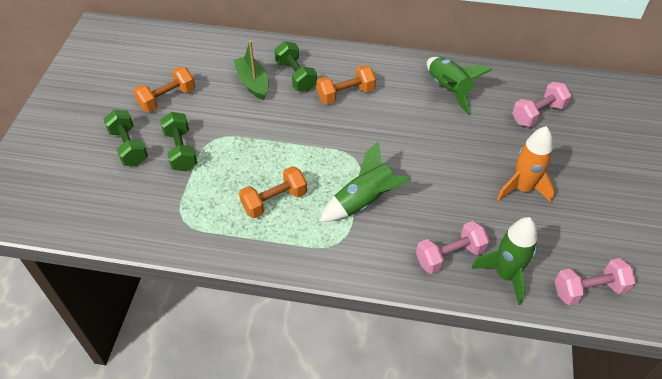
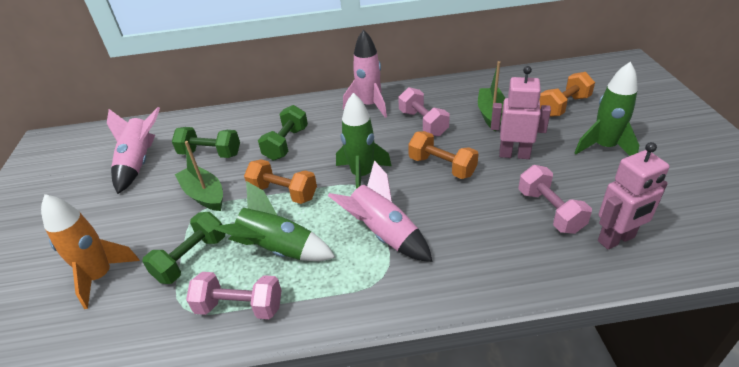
green boat: 1 -> 2
pink robot: 0 -> 2
pink rocket: 0 -> 3

